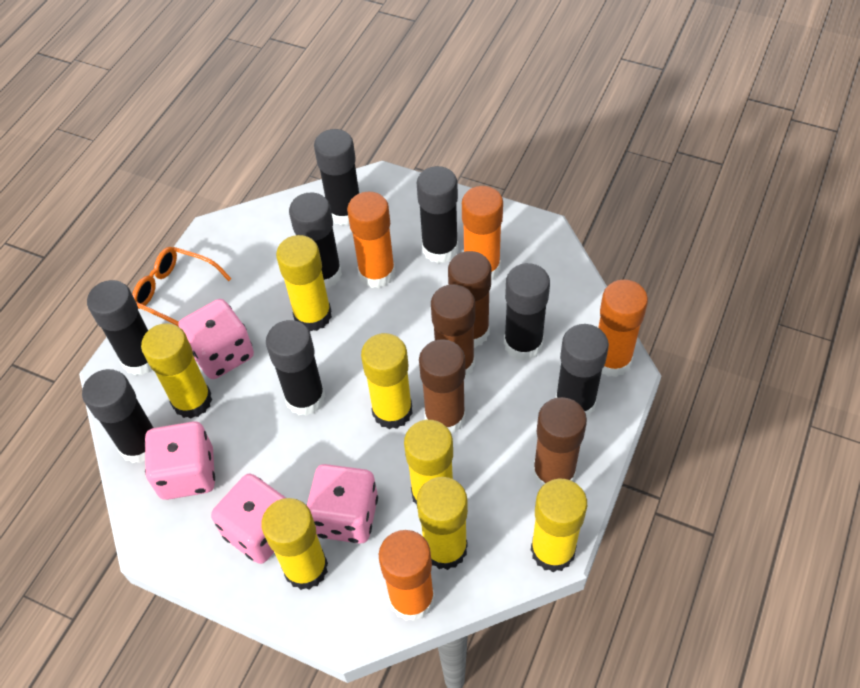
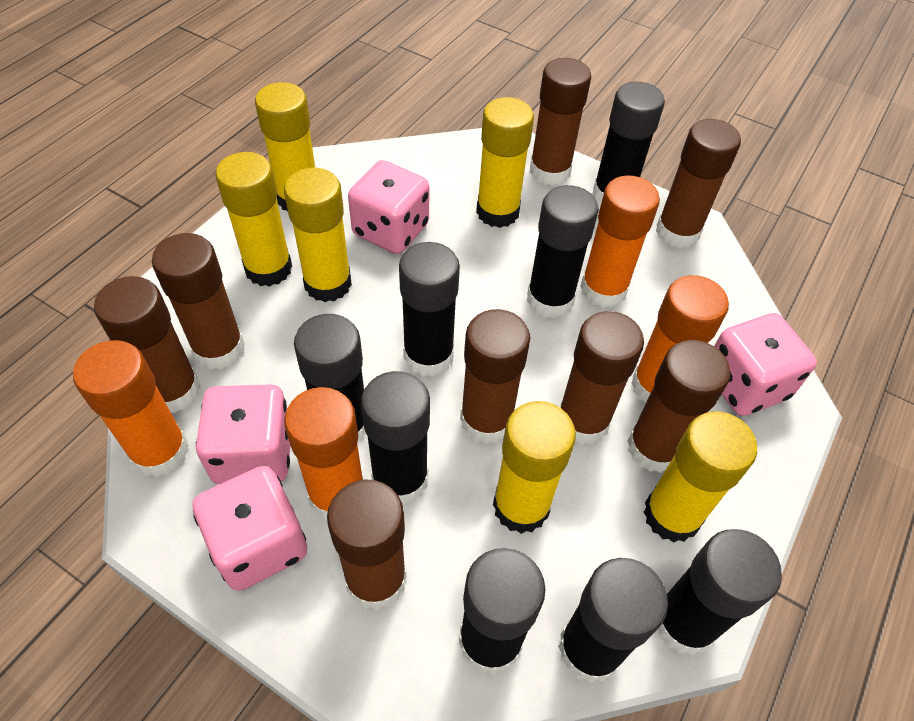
brown glue stick: 4 -> 8
orange glasses: 1 -> 0
yellow glue stick: 7 -> 6

